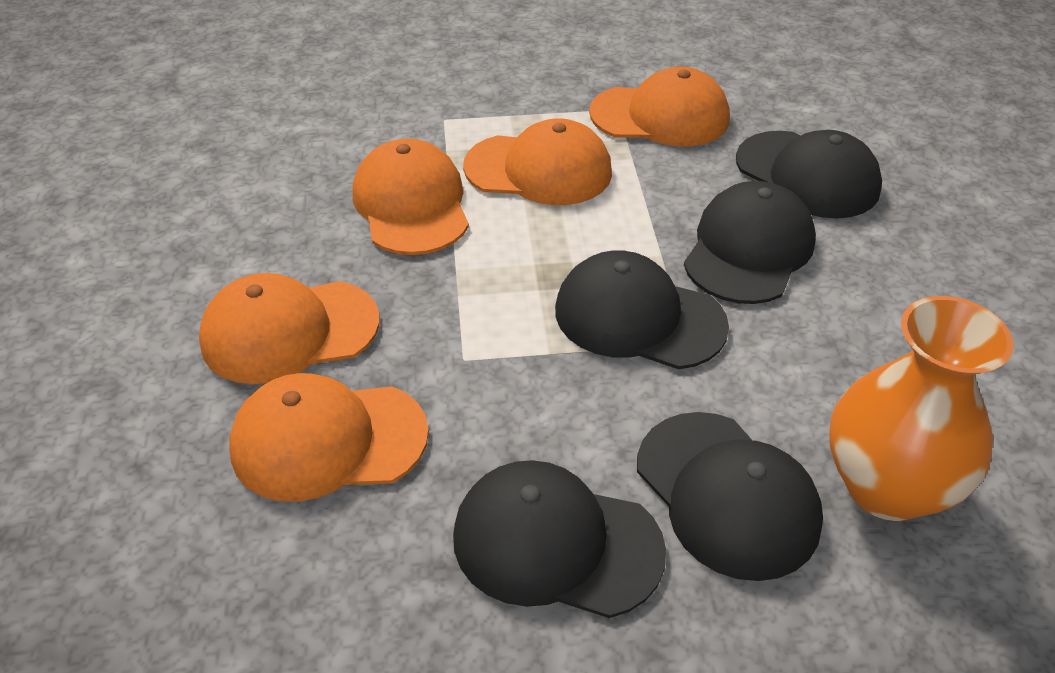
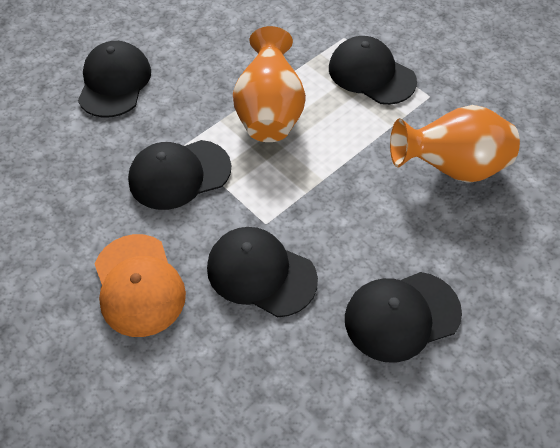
orange cap: 5 -> 1
orange vase: 1 -> 2

